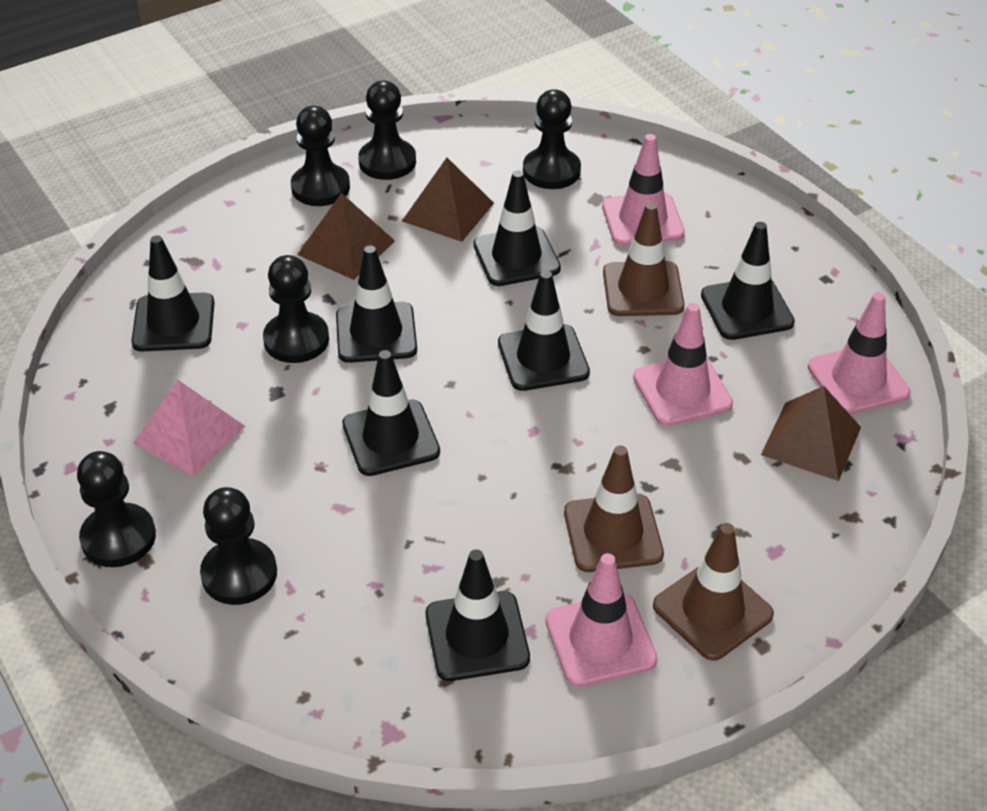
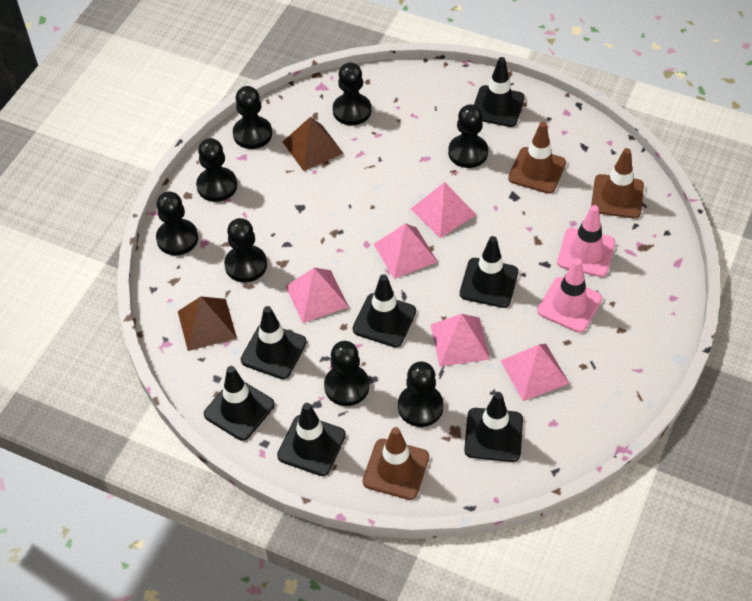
black pawn: 6 -> 8
brown pyramid: 3 -> 2
pink pyramid: 1 -> 5
pink traffic cone: 4 -> 2

